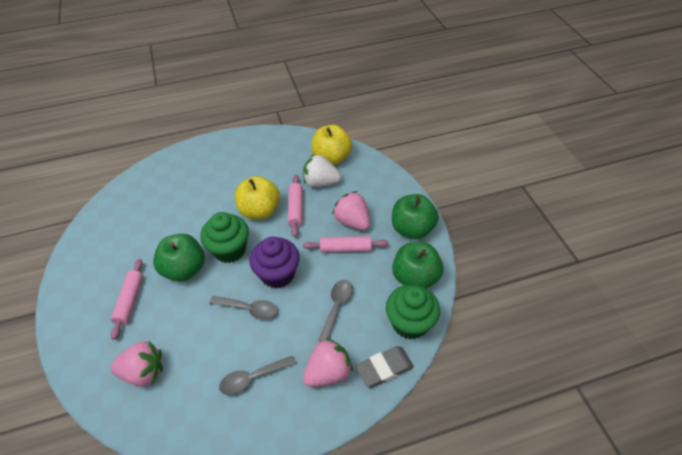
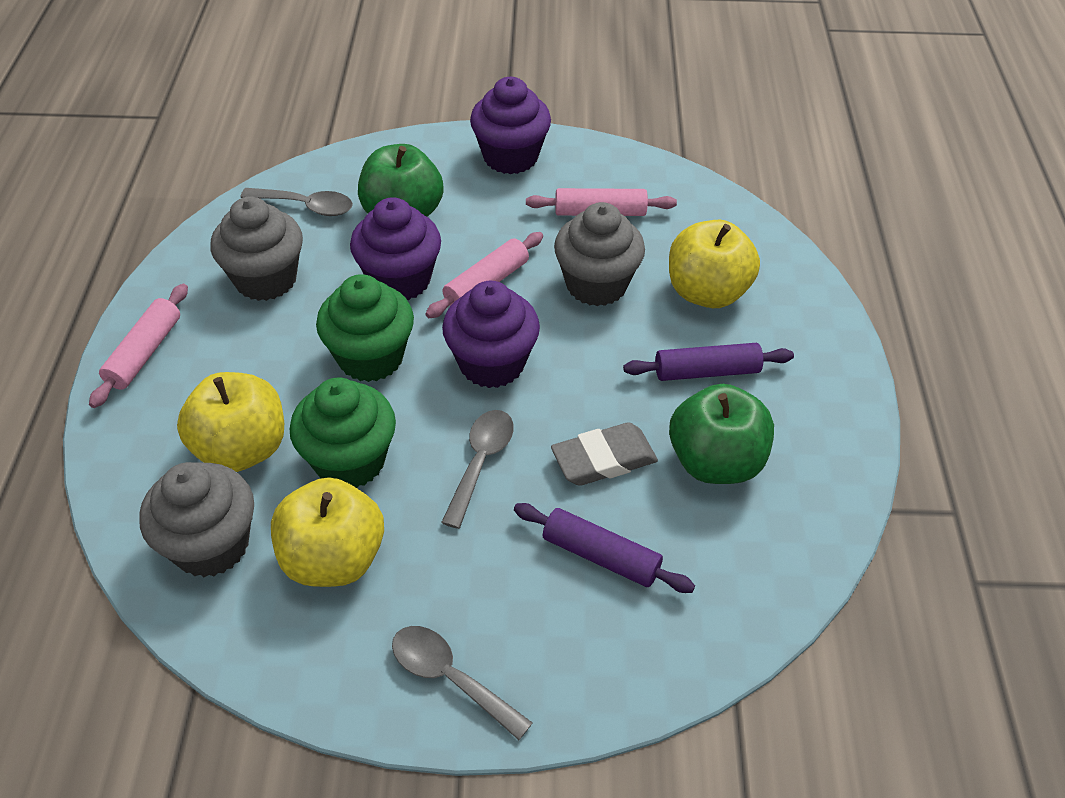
green apple: 3 -> 2
grey cupcake: 0 -> 3
pink strawberry: 3 -> 0
purple cupcake: 1 -> 3
purple rolling pin: 0 -> 2
white strawberry: 1 -> 0
yellow apple: 2 -> 3

